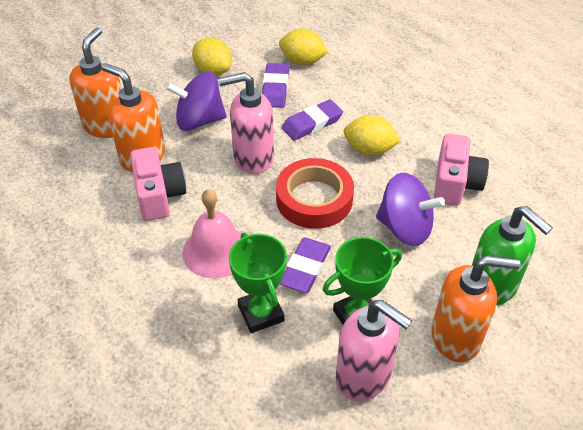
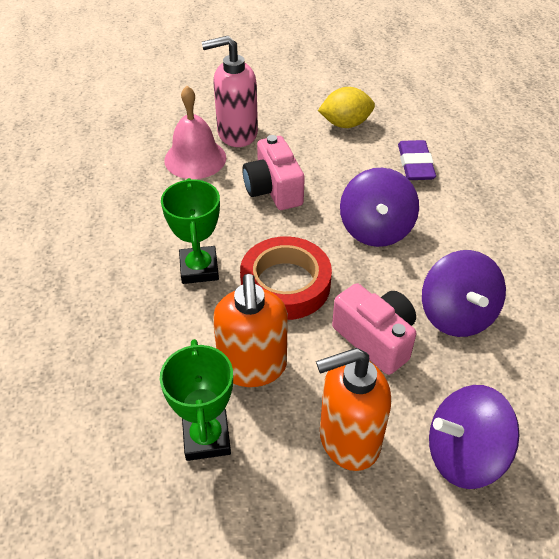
green soap dispenser: 1 -> 0
orange soap dispenser: 3 -> 2
pink soap dispenser: 2 -> 1
purple eraser: 3 -> 1
purple spinning top: 2 -> 3
yellow lemon: 3 -> 1

